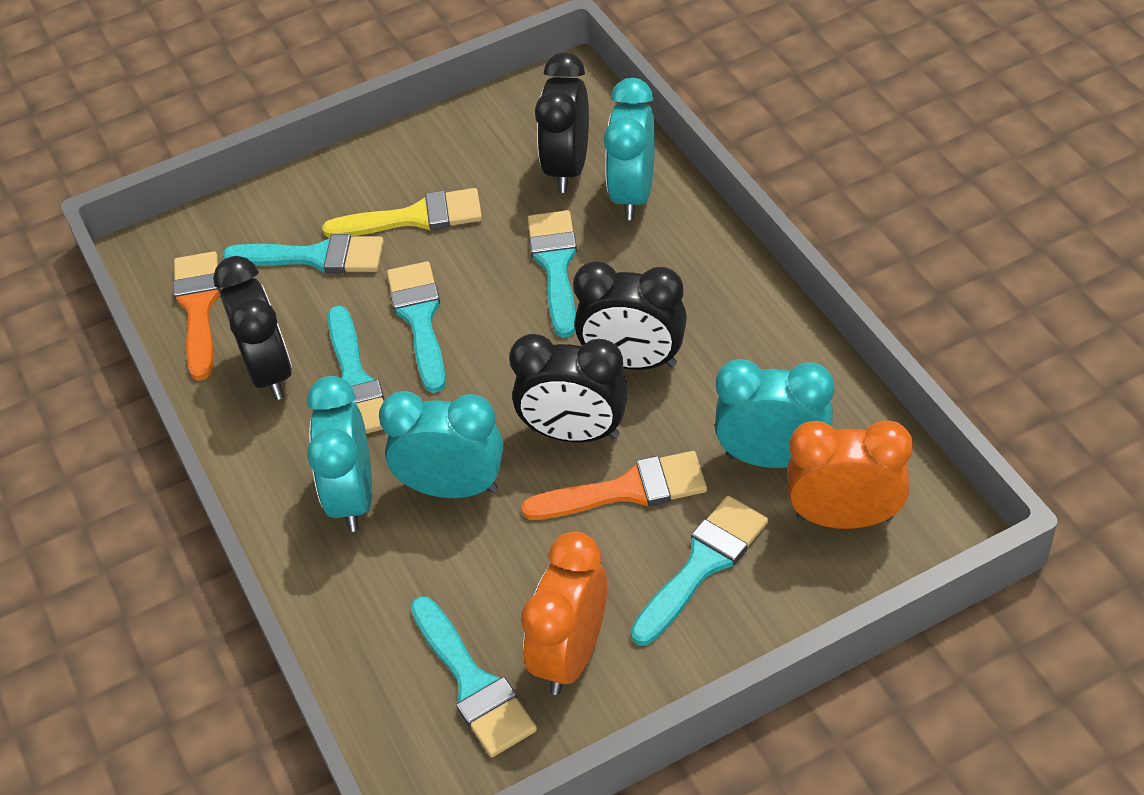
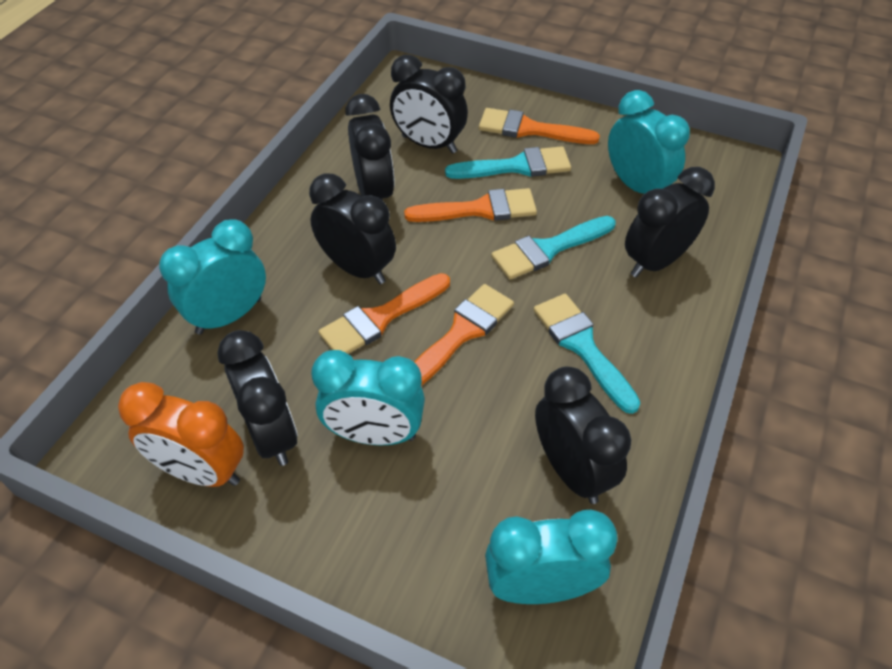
black clock: 4 -> 6
orange brush: 2 -> 4
orange clock: 2 -> 1
turquoise brush: 6 -> 3
yellow brush: 1 -> 0

